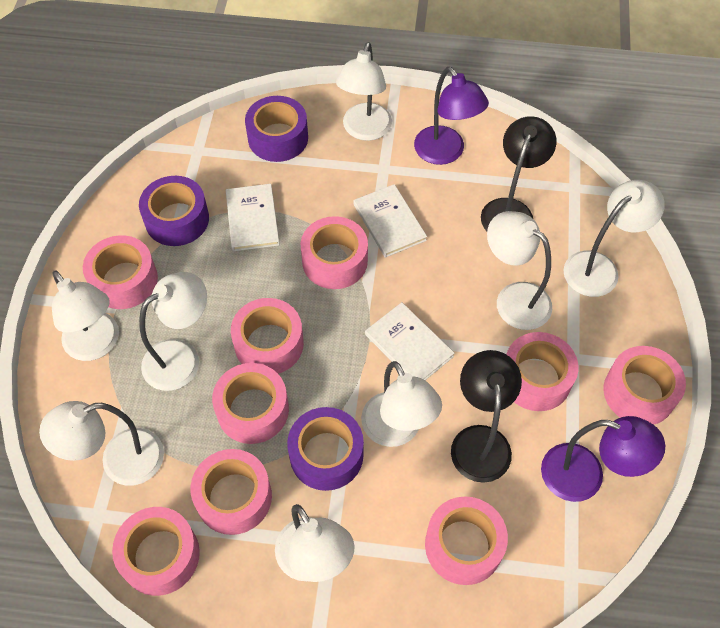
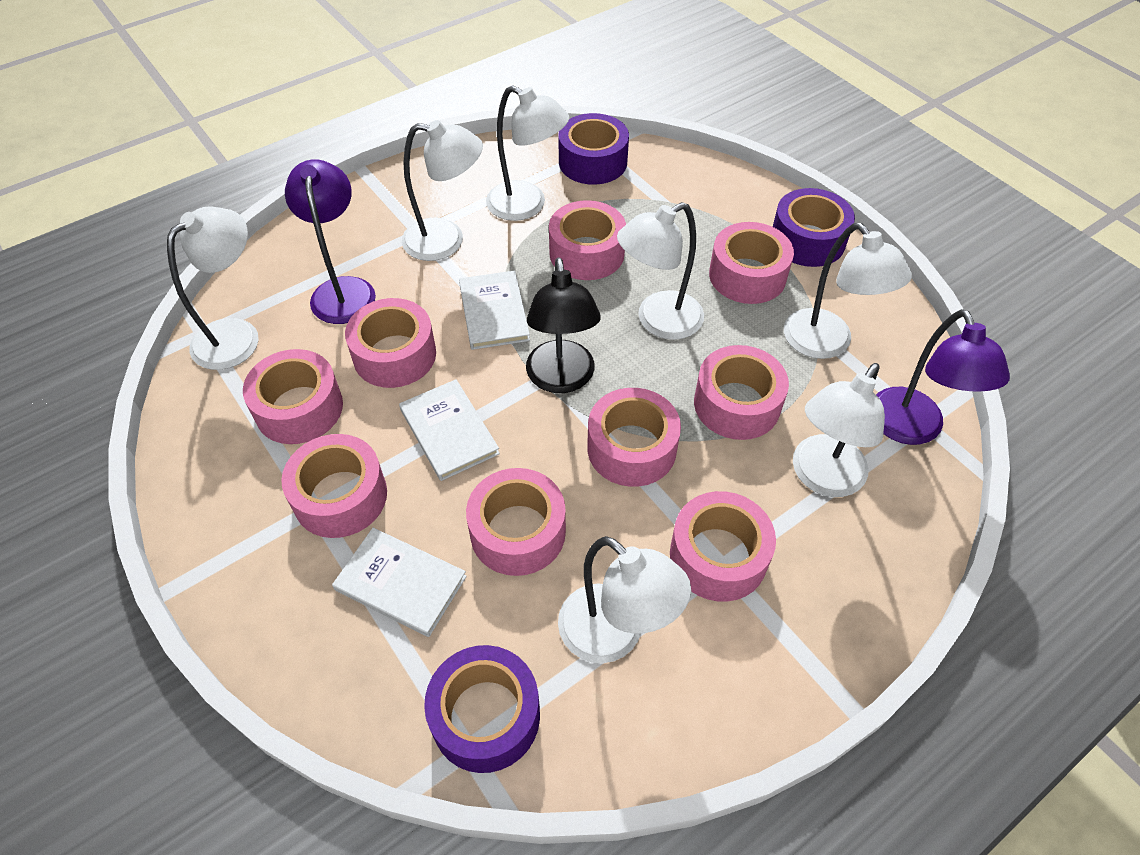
black lamp: 2 -> 1
white lamp: 8 -> 7

